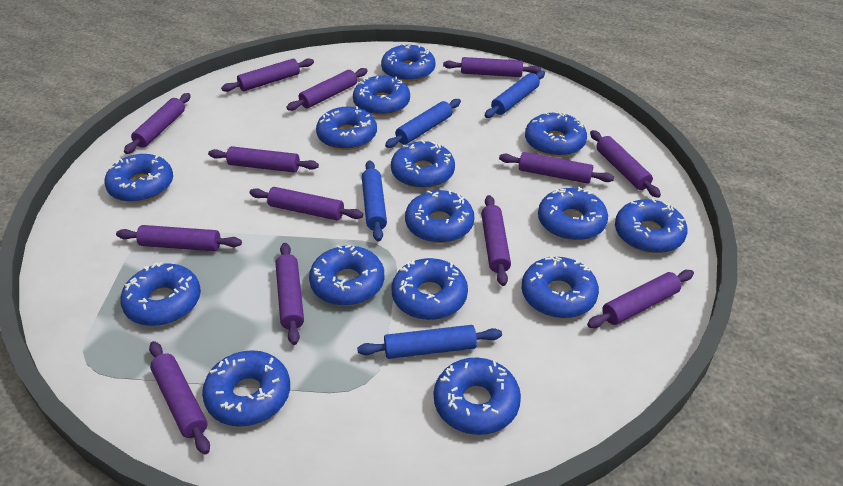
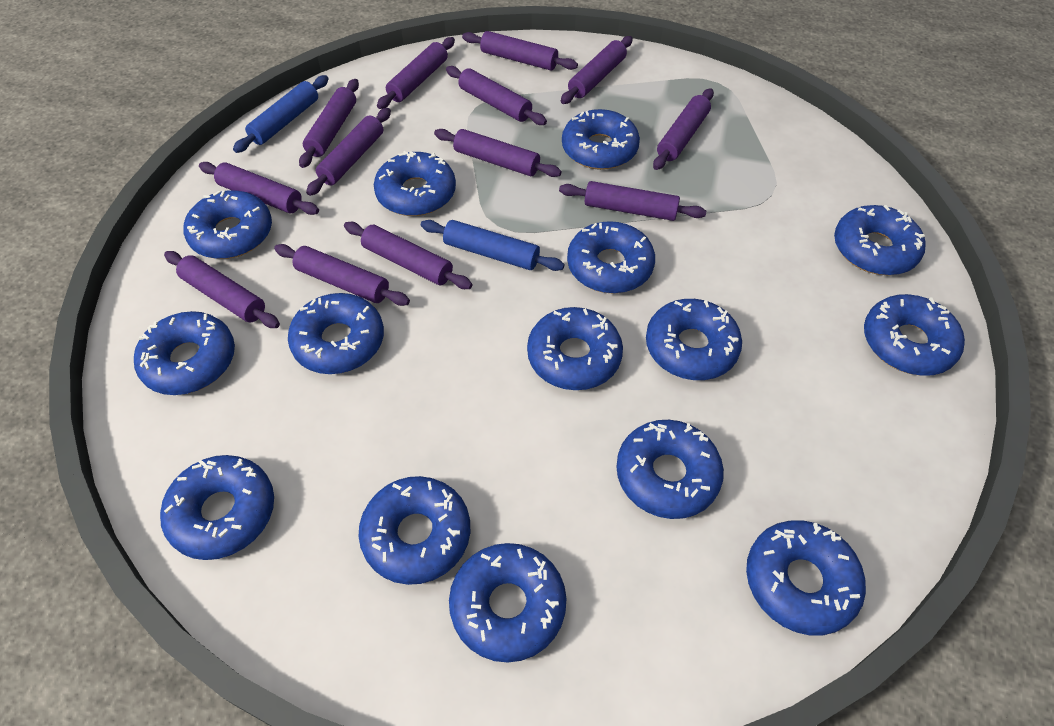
blue rolling pin: 4 -> 2

